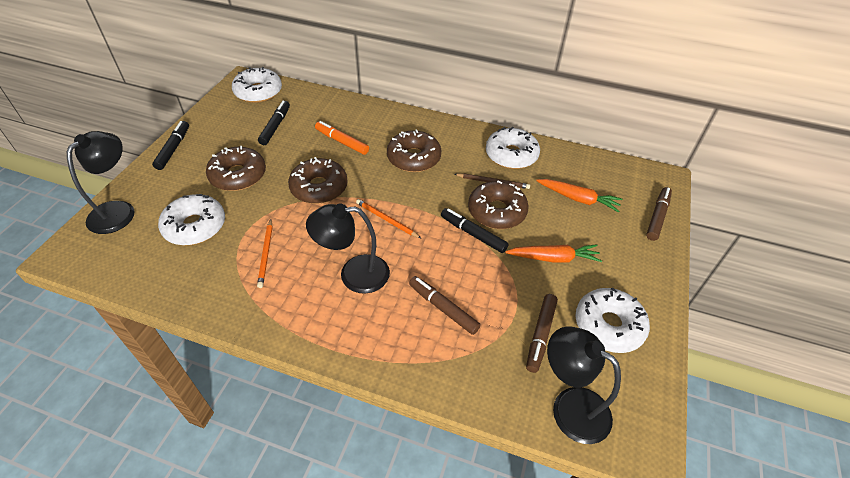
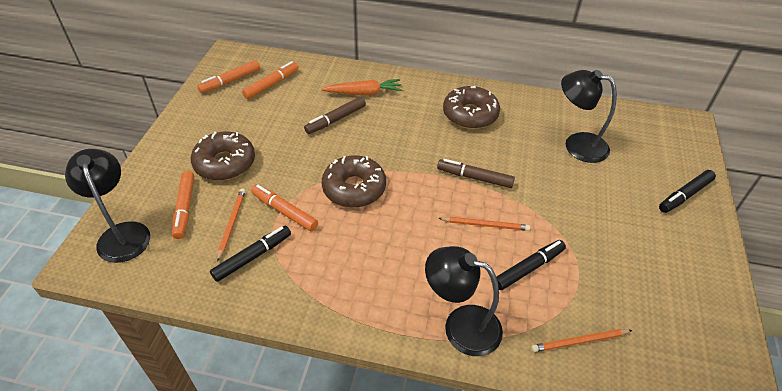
brown donut: 4 -> 3
brown marker: 3 -> 2
brown pencil: 1 -> 0
orange carrot: 2 -> 1
orange marker: 1 -> 4
orange pencil: 2 -> 3
white donut: 4 -> 0

